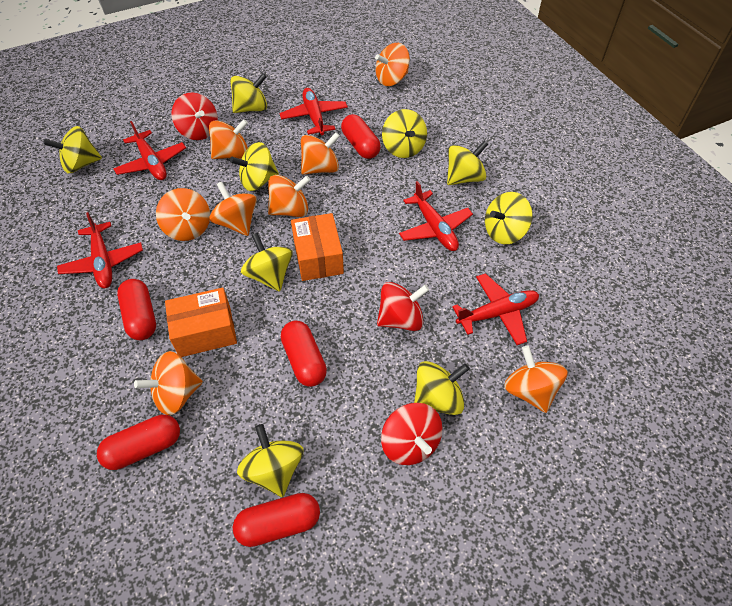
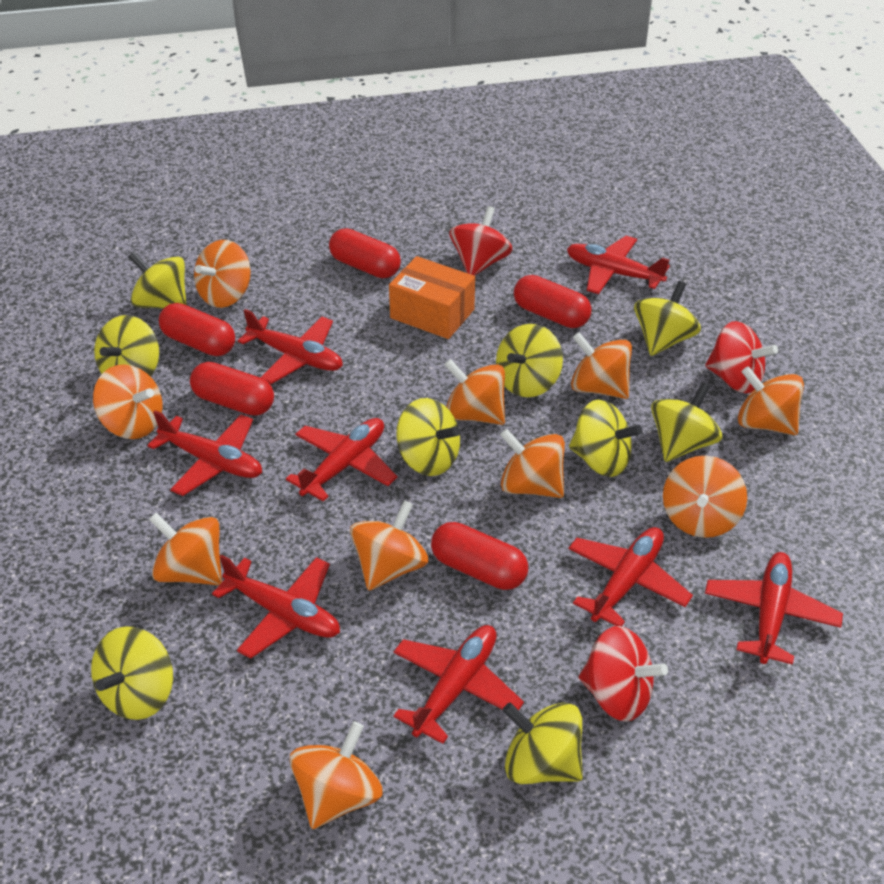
orange box: 2 -> 1
orange spinning top: 8 -> 10
red plane: 5 -> 8

